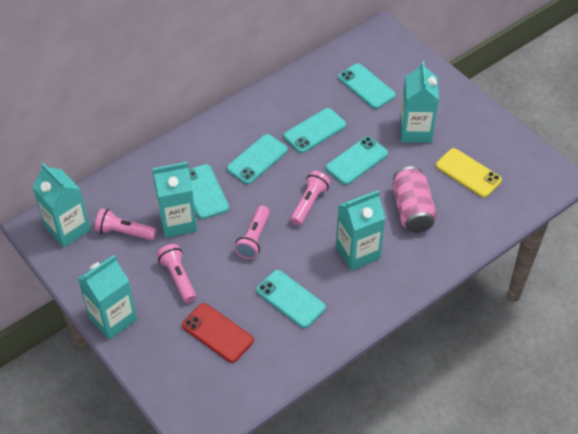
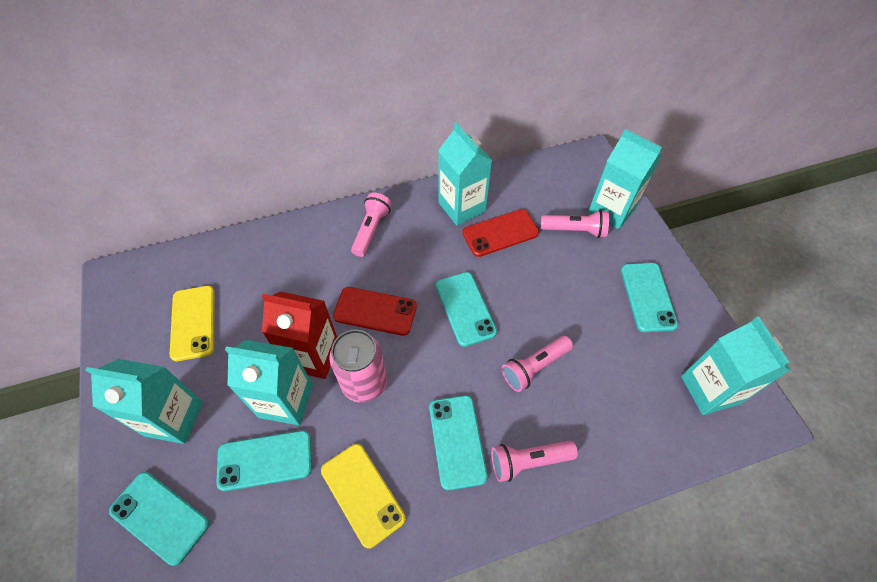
red carton: 0 -> 1
red phone: 1 -> 2
turquoise phone: 6 -> 5
yellow phone: 1 -> 2

